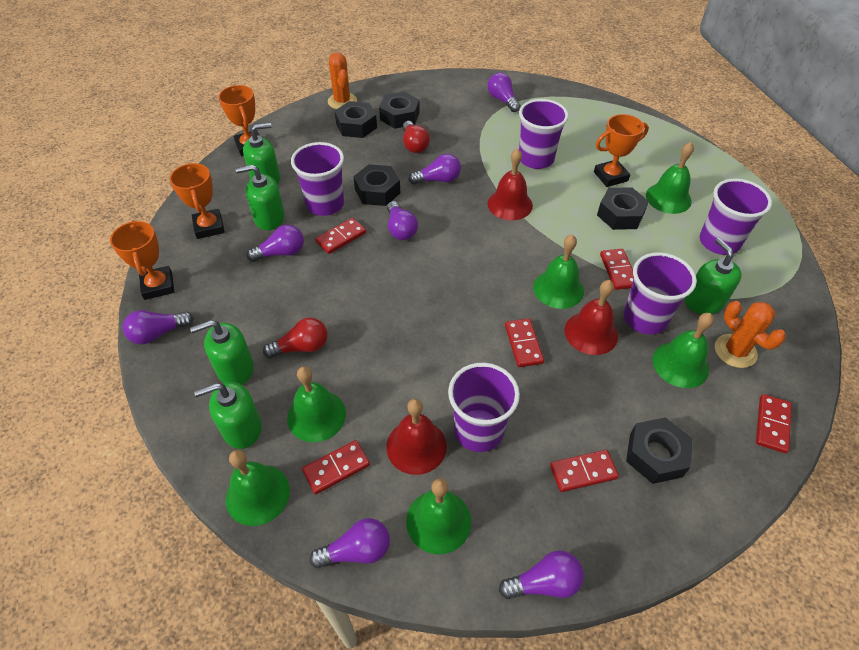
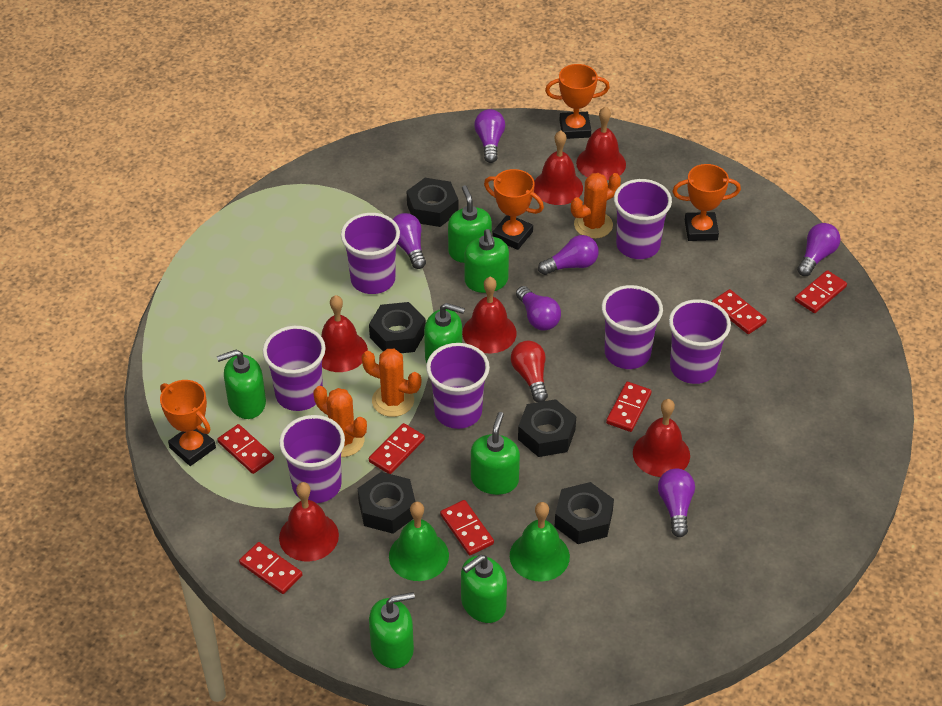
green bell: 6 -> 2
green soap dispenser: 5 -> 7
orange cactus: 2 -> 3
purple cup: 5 -> 7
purple light bulb: 7 -> 6
red bell: 3 -> 6
red domino: 6 -> 7
red light bulb: 2 -> 1

